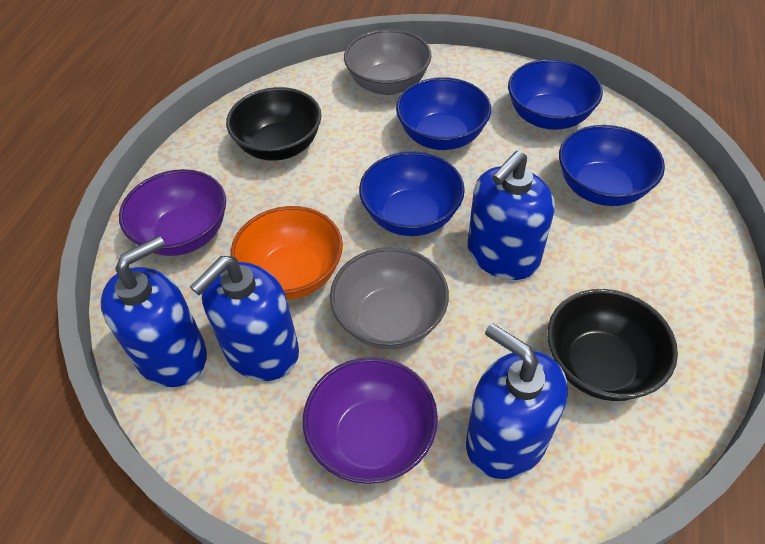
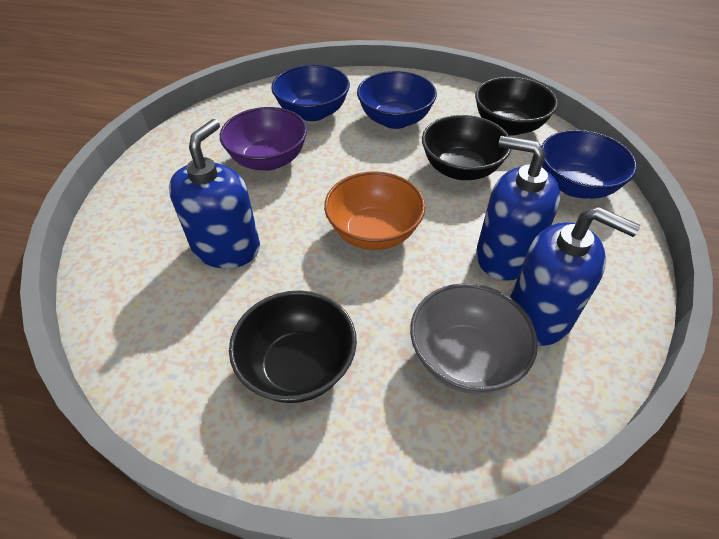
black bowl: 2 -> 3
blue bowl: 4 -> 3
blue soap dispenser: 4 -> 3
grey bowl: 2 -> 1
purple bowl: 2 -> 1

